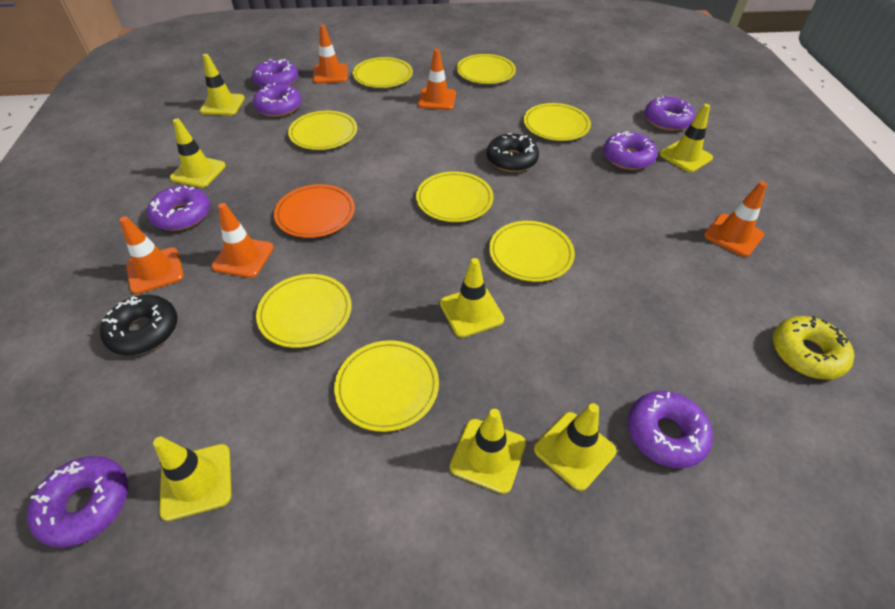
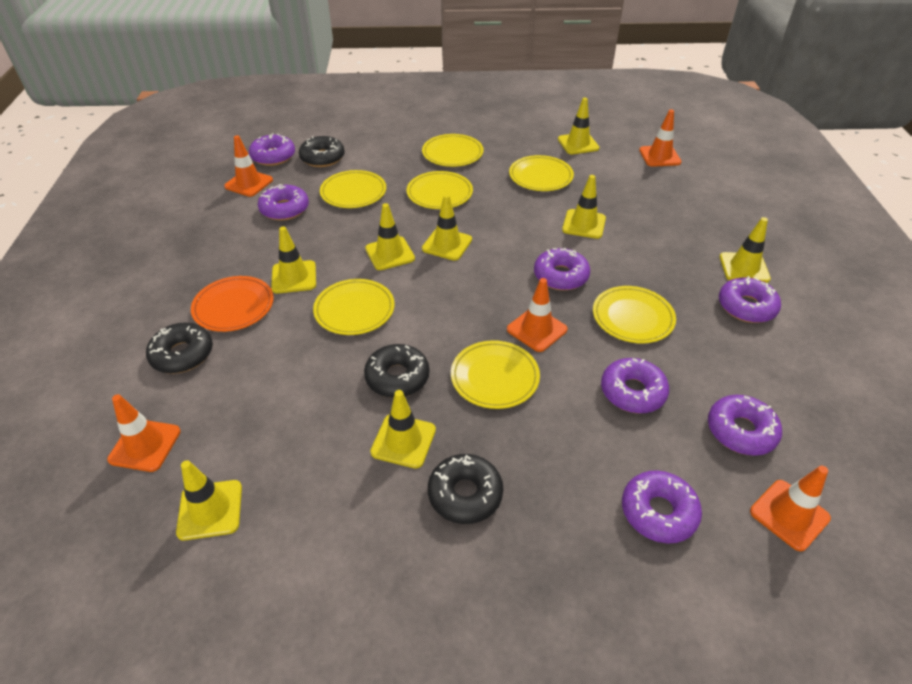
black donut: 2 -> 4
yellow donut: 1 -> 0
yellow plate: 8 -> 7
yellow traffic cone: 7 -> 8

